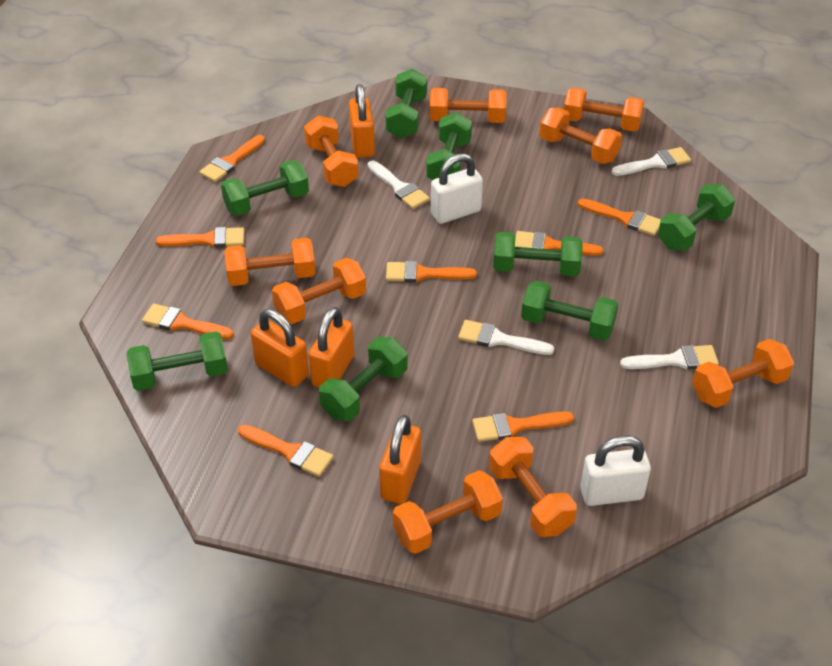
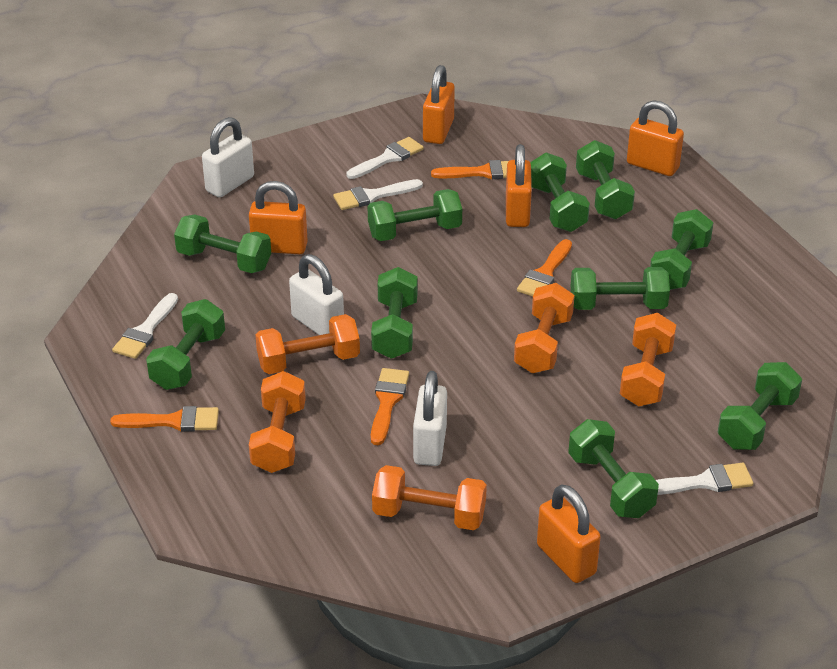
green dumbbell: 8 -> 10
orange brush: 8 -> 4
orange dumbbell: 9 -> 5
orange padlock: 4 -> 5
white padlock: 2 -> 3

